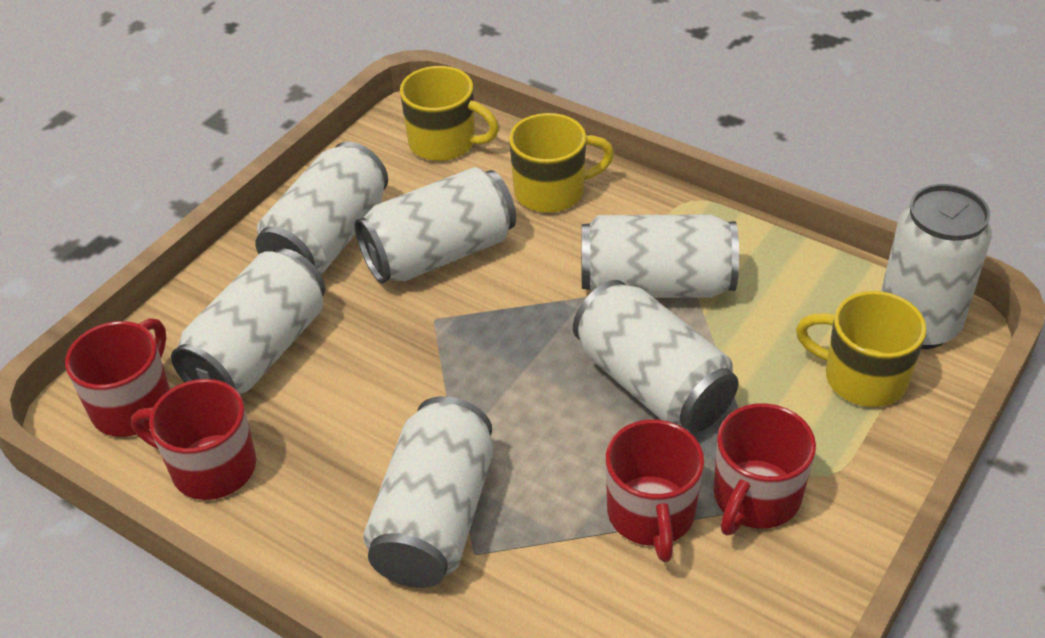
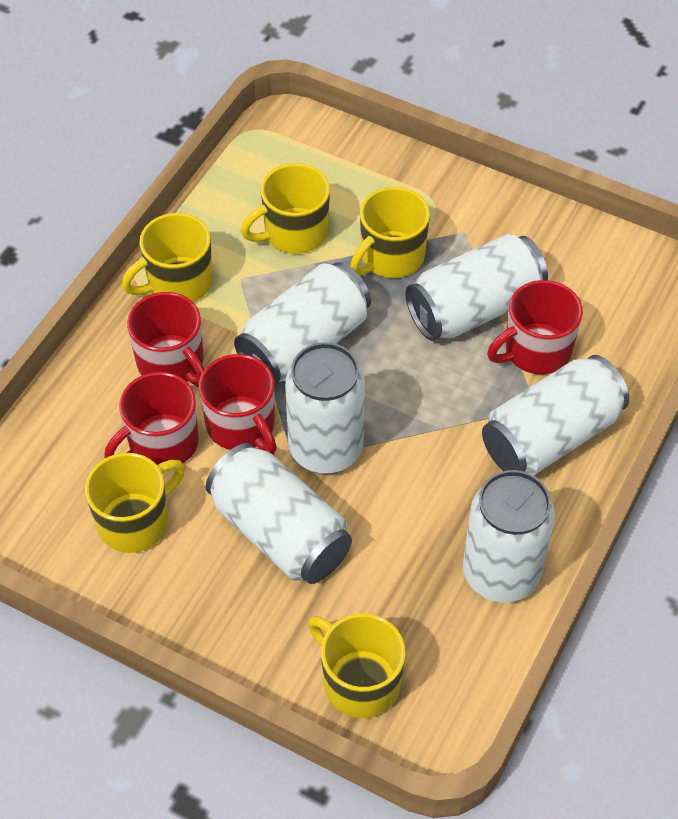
white can: 7 -> 6
yellow mug: 3 -> 5

